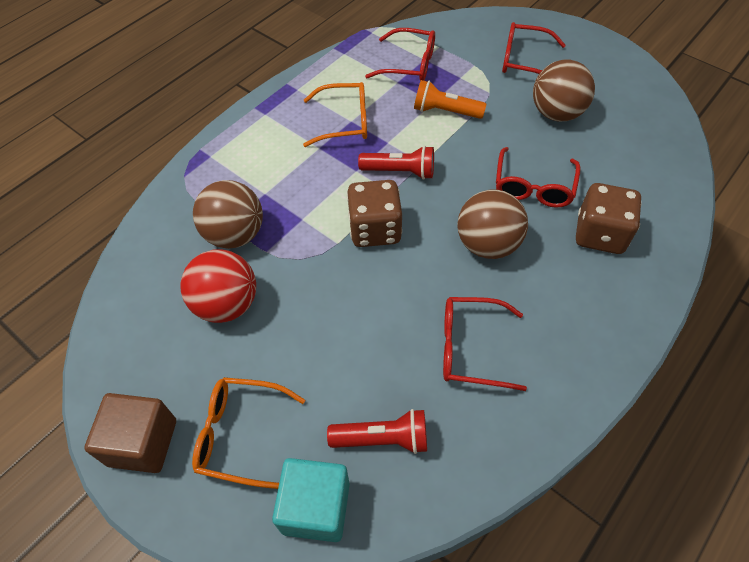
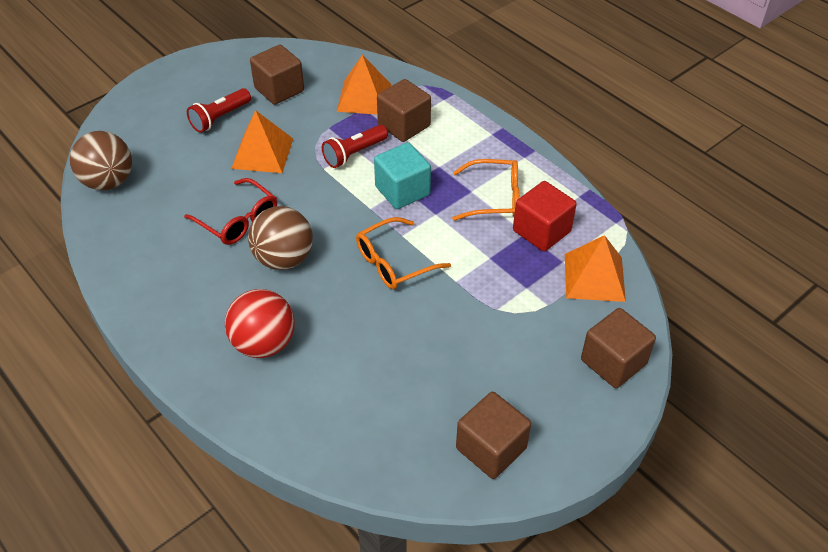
brown ball: 3 -> 2
brown cube: 1 -> 4
brown dice: 2 -> 0
orange flashlight: 1 -> 0
orange pyramid: 0 -> 3
red cube: 0 -> 1
red glasses: 4 -> 1

